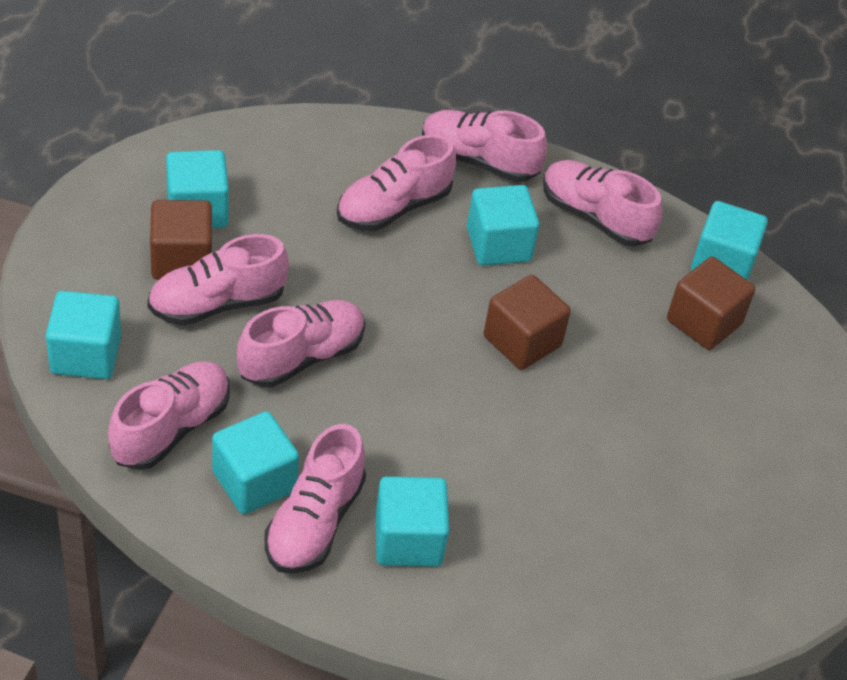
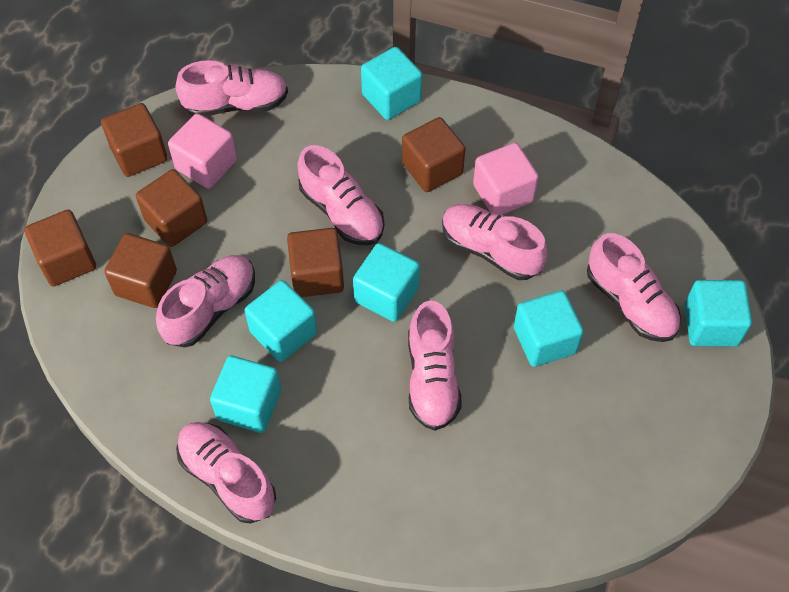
brown cube: 3 -> 6
pink cube: 0 -> 2

